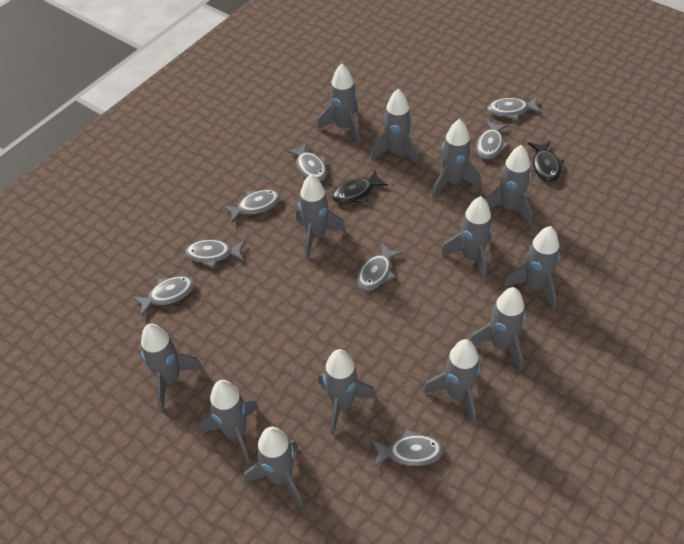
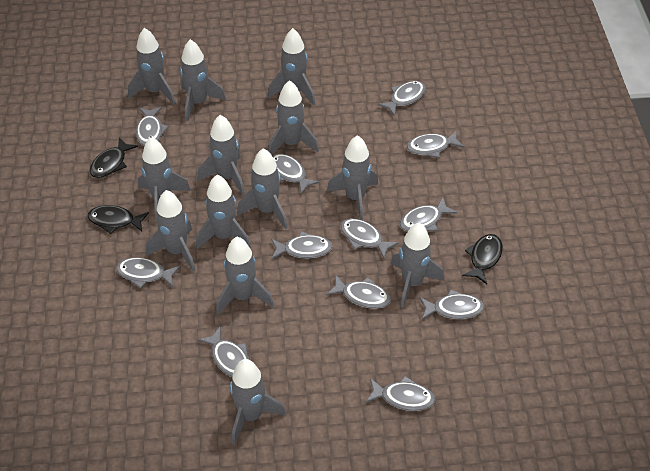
black fish: 2 -> 3
grey fish: 8 -> 12

